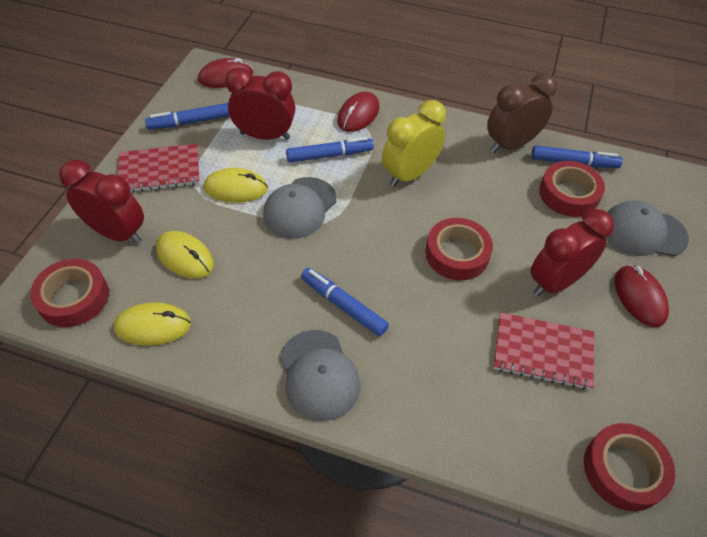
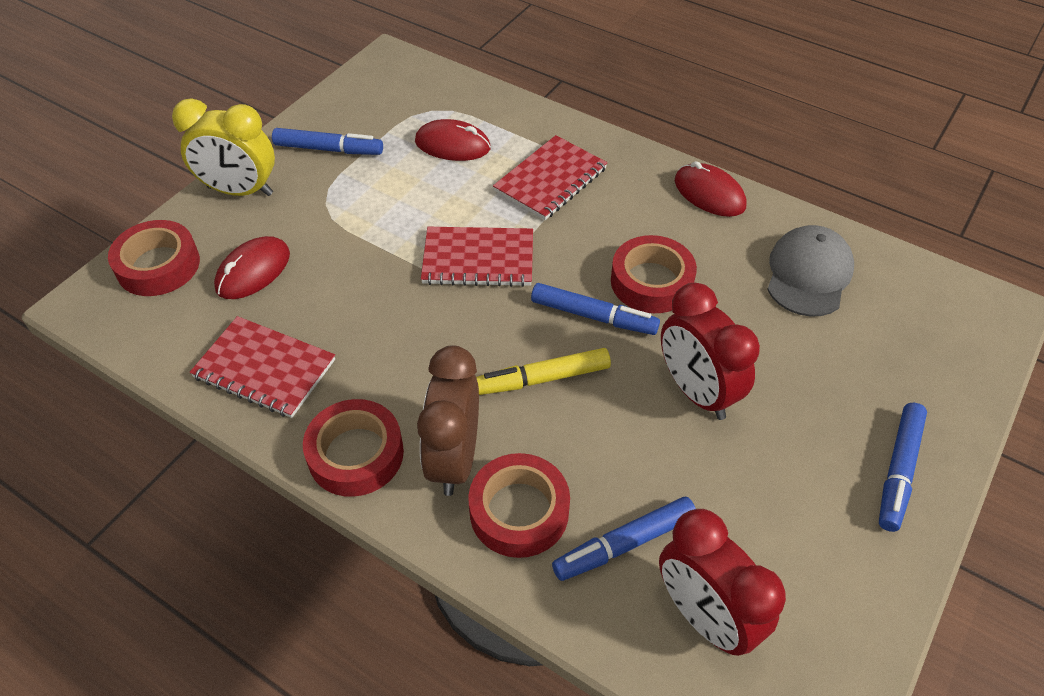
grey cap: 3 -> 1
red clock: 3 -> 2
red notebook: 2 -> 3
yellow marker: 0 -> 1
yellow mouse: 3 -> 0

